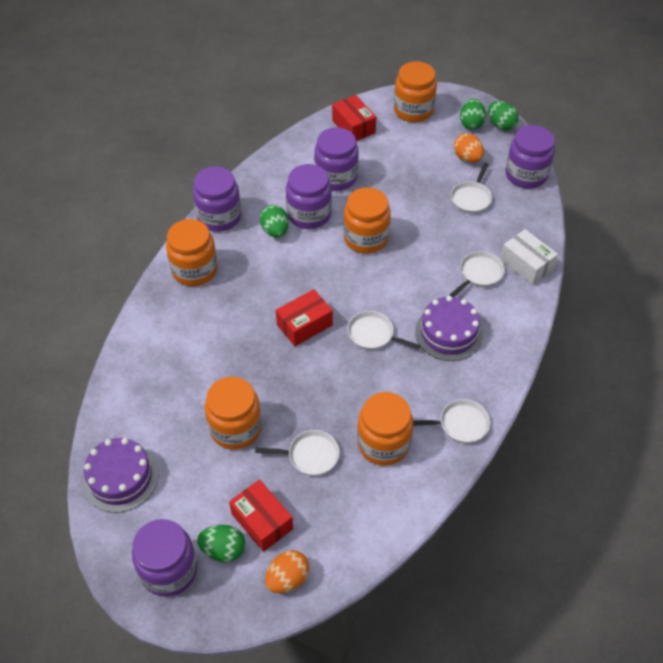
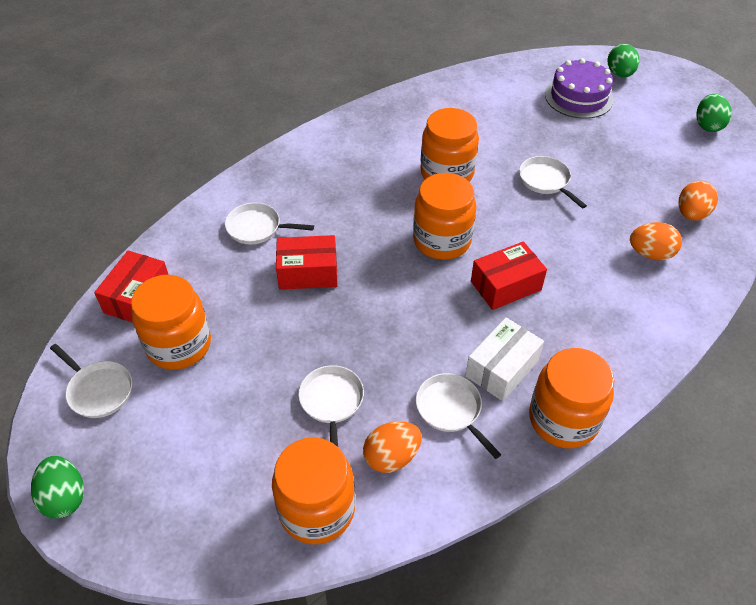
green egg: 4 -> 3
orange egg: 2 -> 3
purple cake: 2 -> 1
purple jar: 5 -> 0

